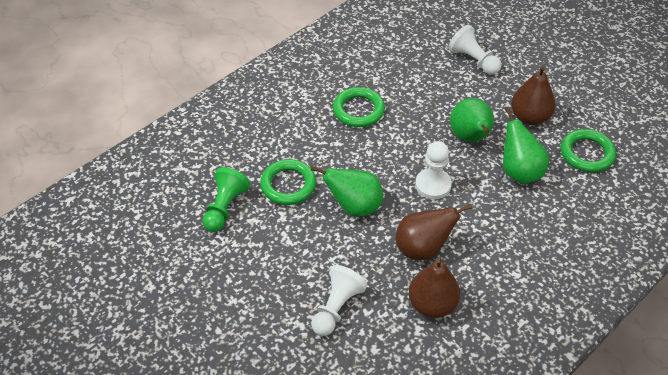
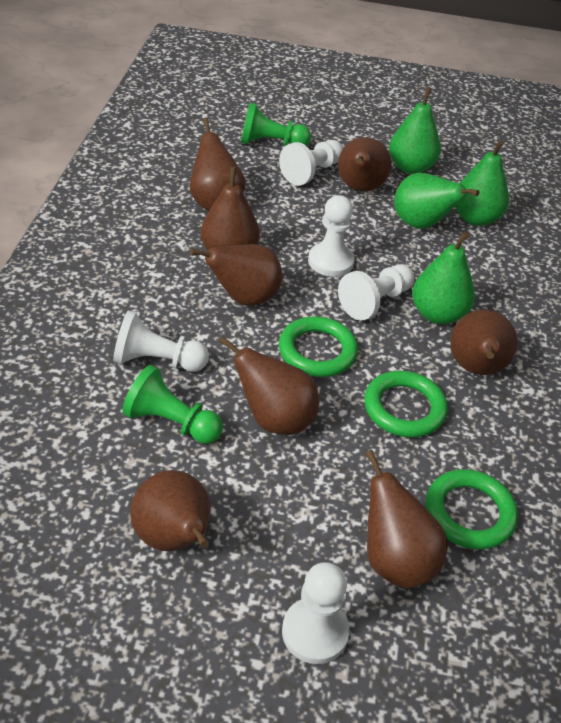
brown pear: 3 -> 8
green pawn: 1 -> 2
green pear: 3 -> 4
white pawn: 3 -> 5

